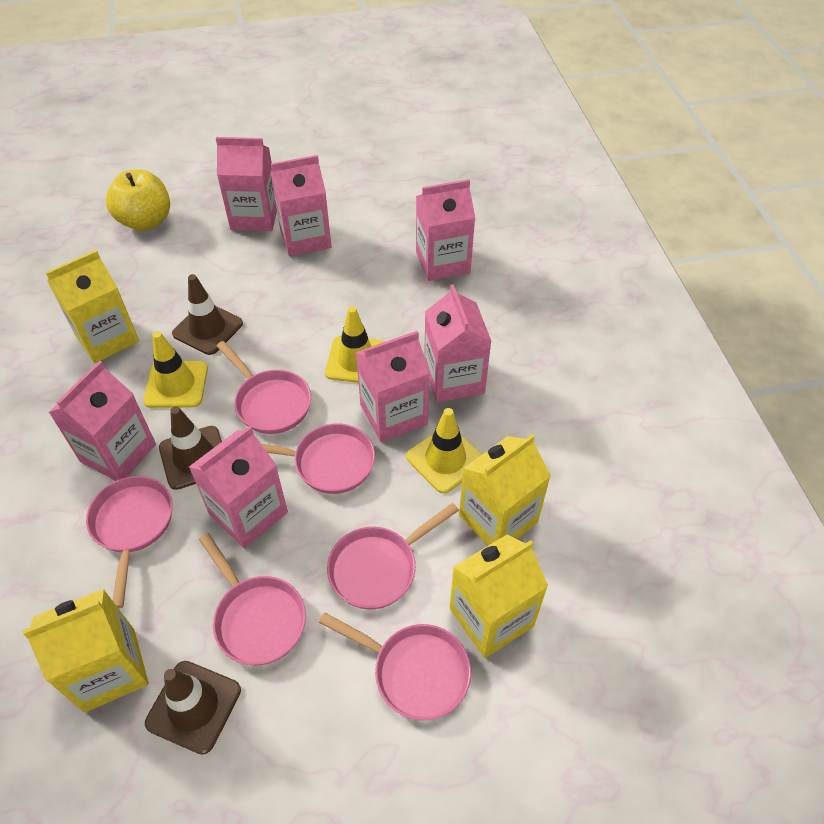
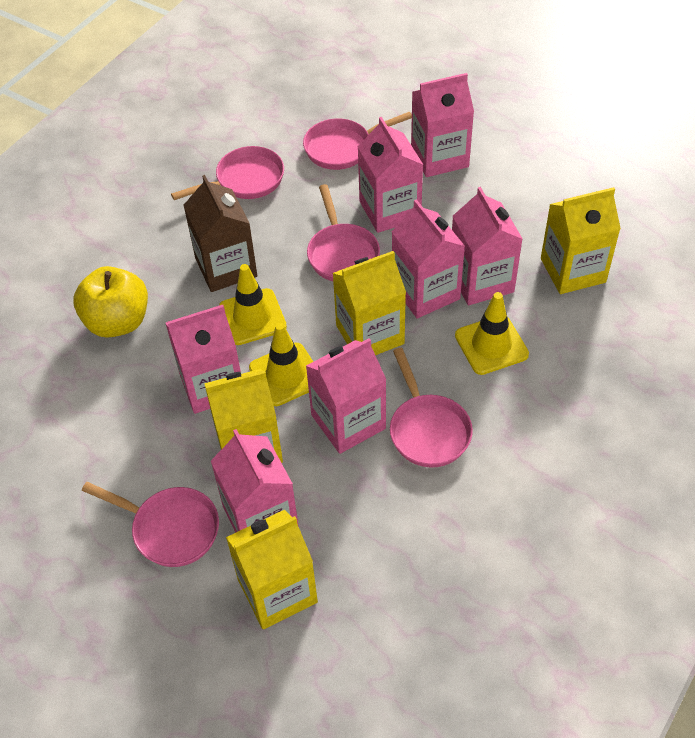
brown carton: 0 -> 1
brown traffic cone: 3 -> 0
pink pan: 6 -> 5

